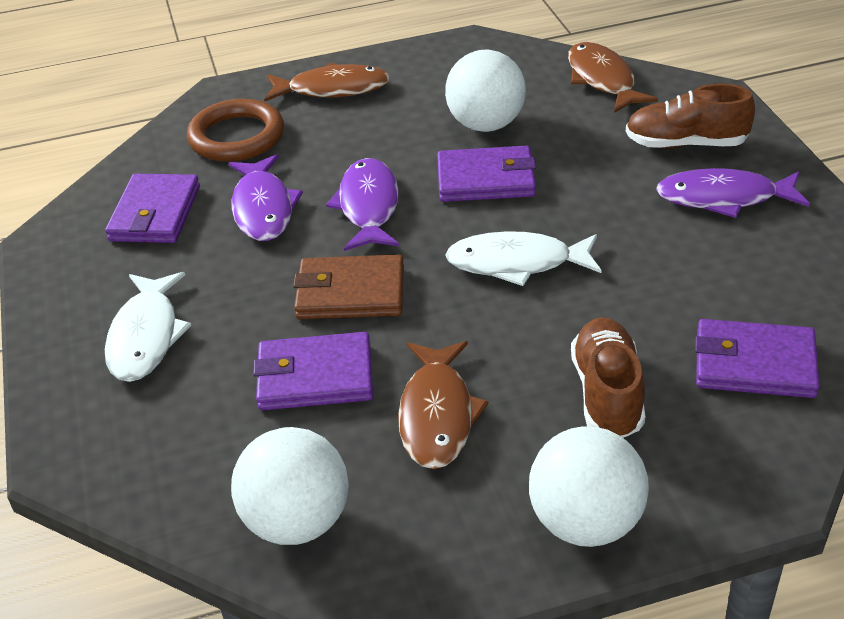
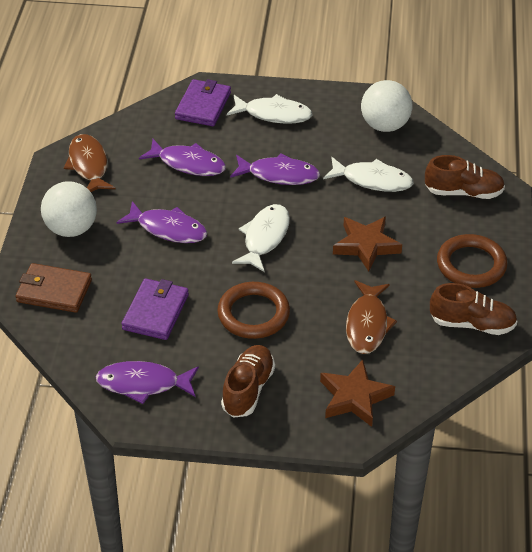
brown fish: 3 -> 2
brown ring: 1 -> 2
brown shoe: 2 -> 3
brown star: 0 -> 2
purple fish: 3 -> 4
purple wallet: 4 -> 2
white ball: 3 -> 2
white fish: 2 -> 3

